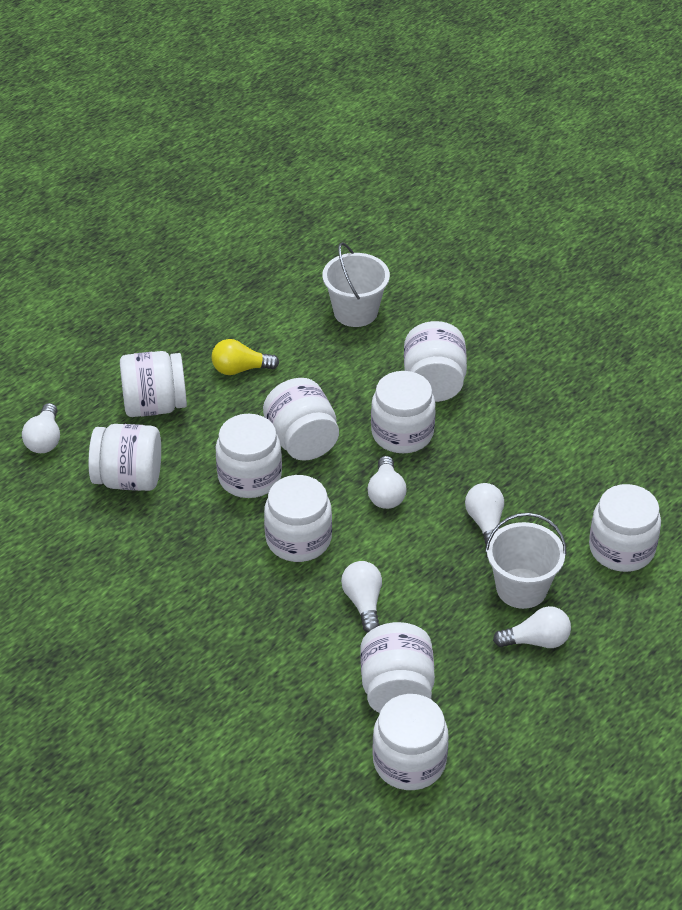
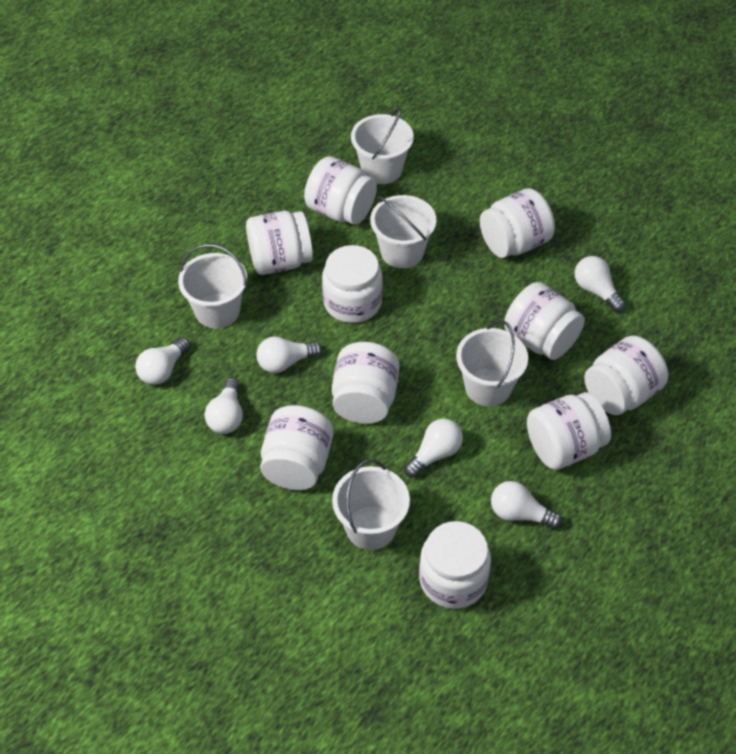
white bucket: 2 -> 5
white light bulb: 5 -> 6
yellow light bulb: 1 -> 0

